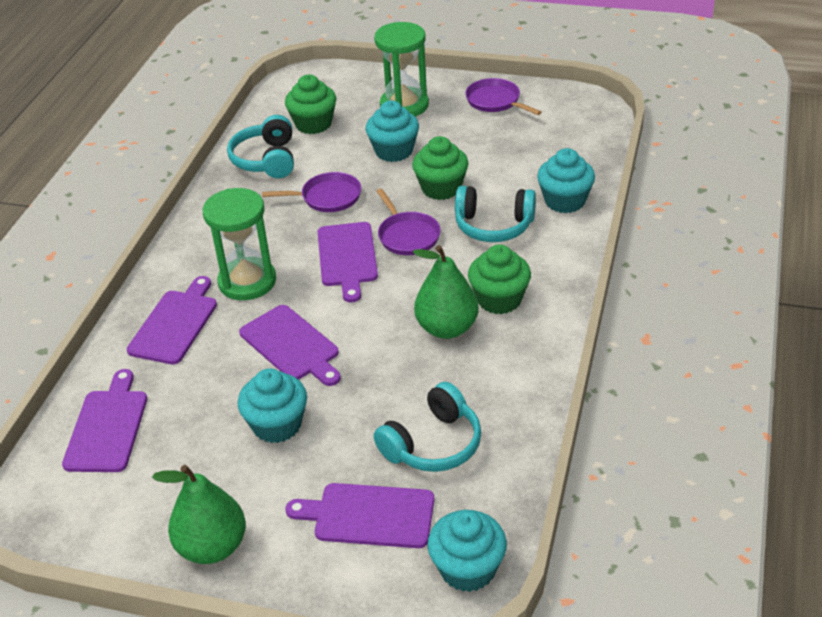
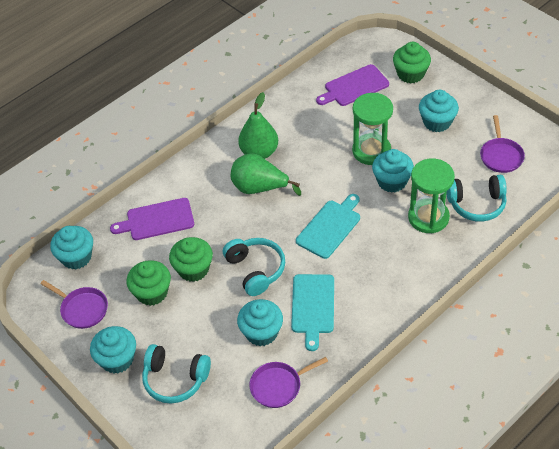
purple cutting board: 5 -> 2
turquoise cupcake: 4 -> 5
turquoise cutting board: 0 -> 2

